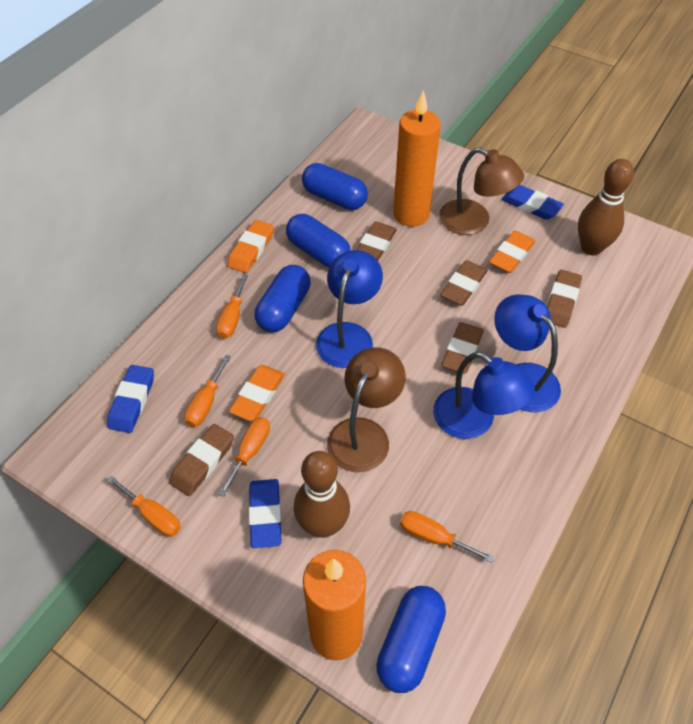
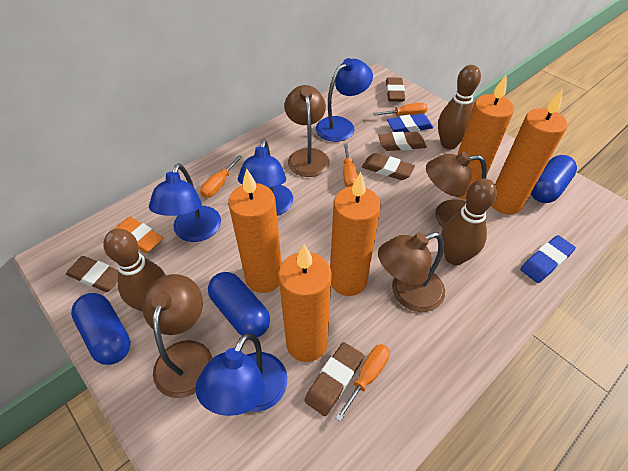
blue capsule: 4 -> 3
blue eraser: 3 -> 2
blue lamp: 3 -> 4
brown bowling pin: 2 -> 3
brown lamp: 2 -> 4
orange candle: 2 -> 5
orange eraser: 3 -> 1
orange screwdriver: 5 -> 4

